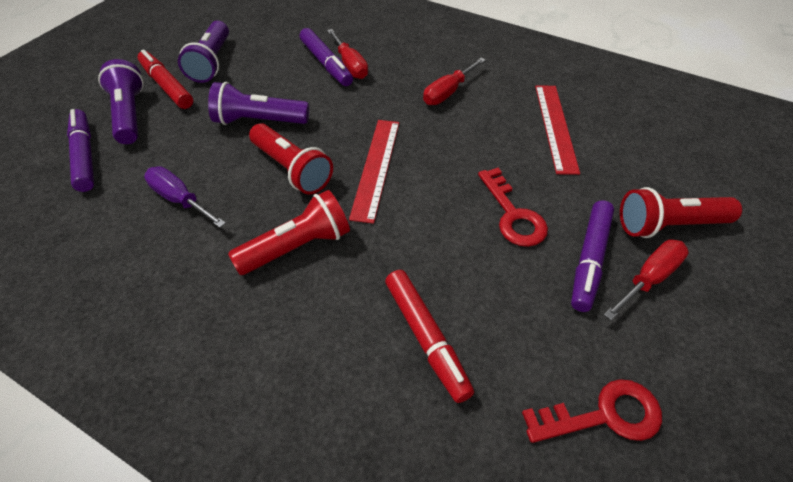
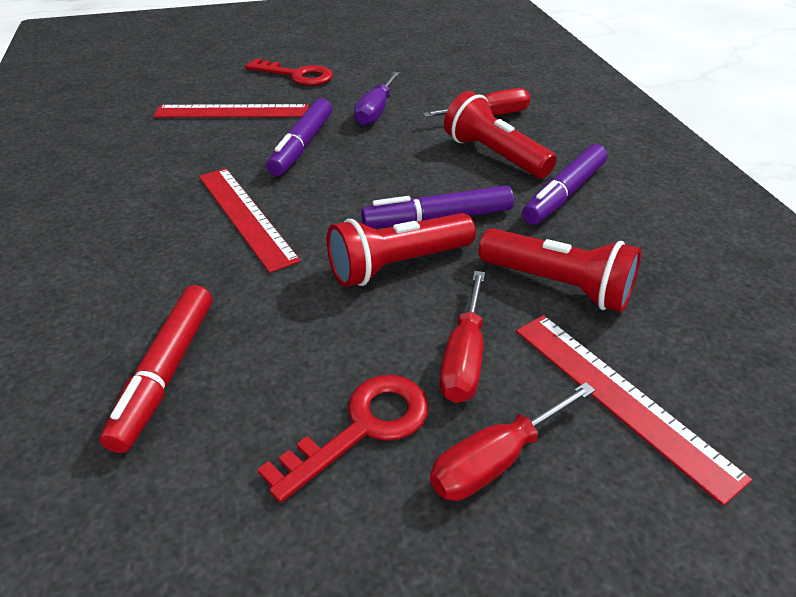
purple flashlight: 3 -> 0
red marker: 2 -> 1
red ruler: 2 -> 3

